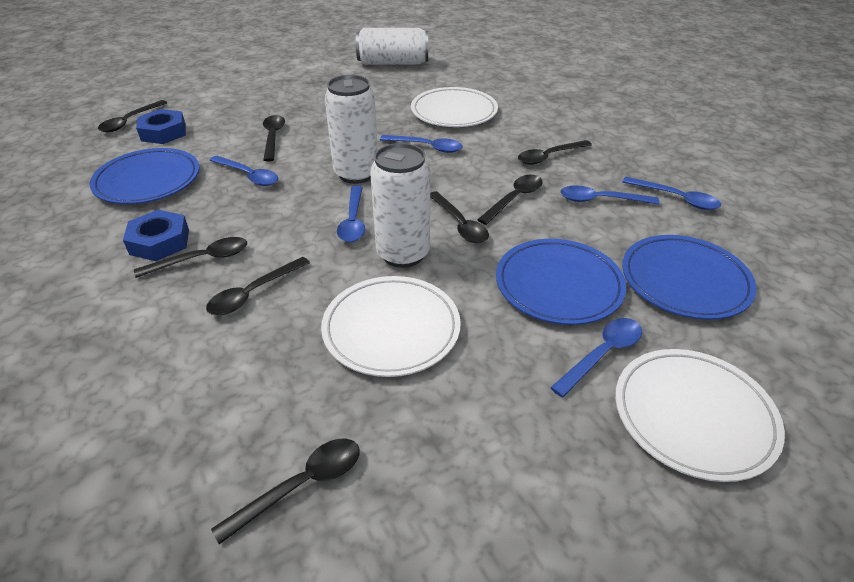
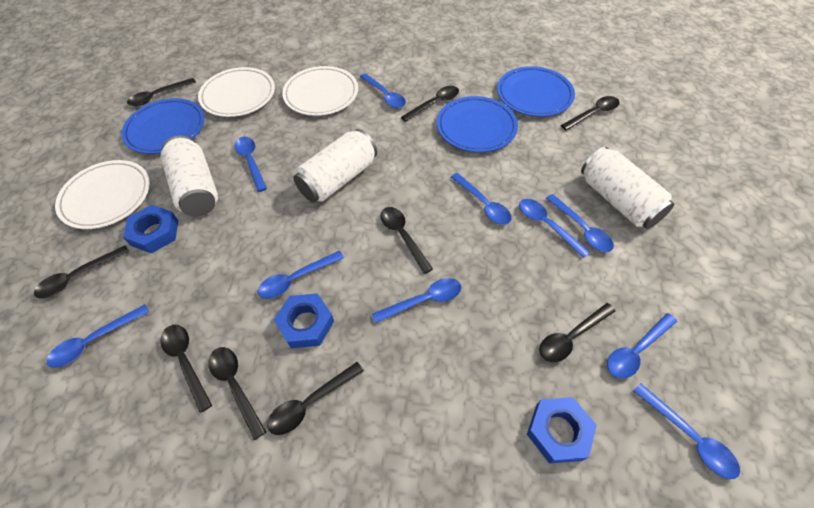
black spoon: 8 -> 9
blue nut: 2 -> 3
blue spoon: 6 -> 10

